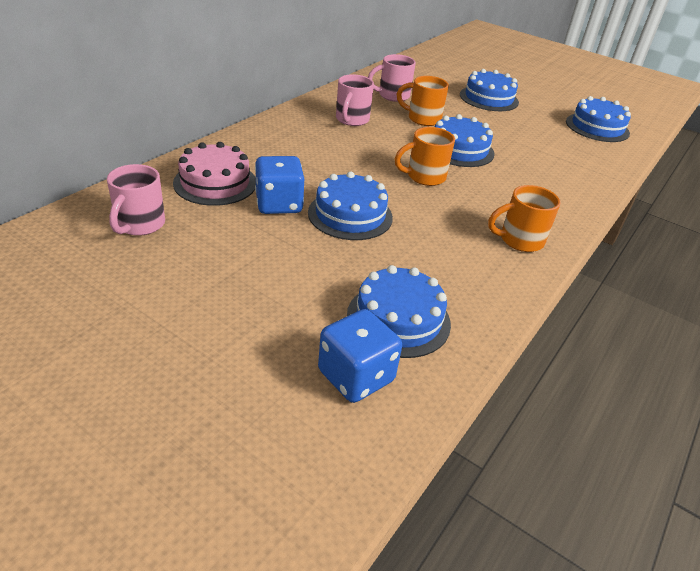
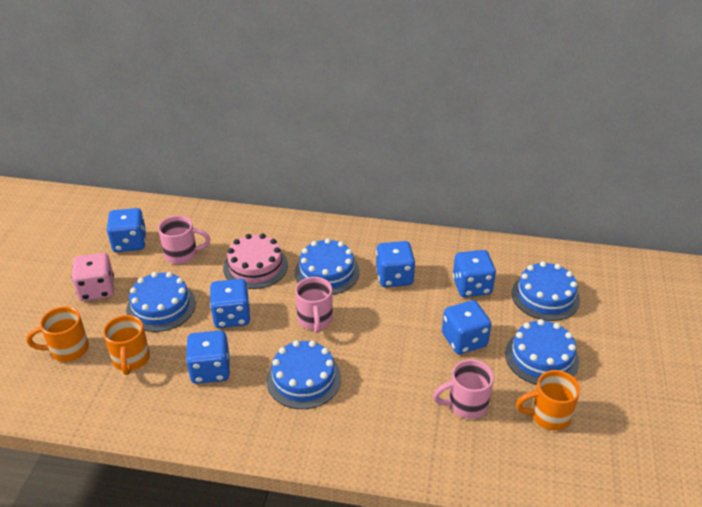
blue dice: 2 -> 6
pink dice: 0 -> 1

